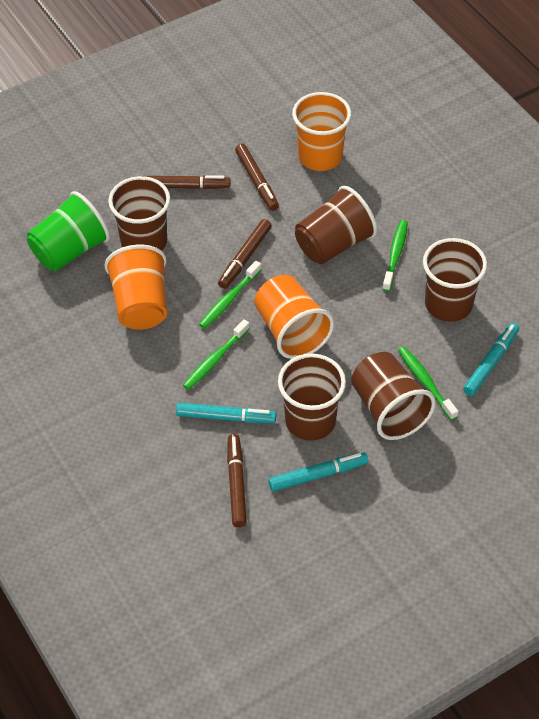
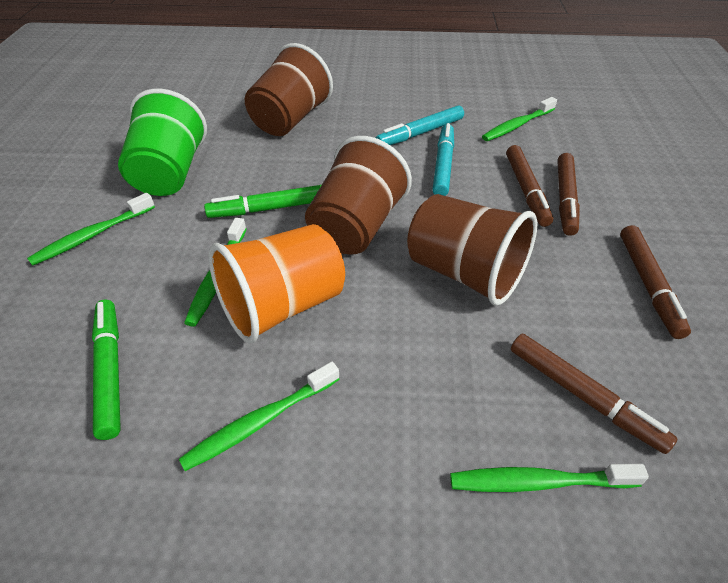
brown cup: 5 -> 3
green marker: 0 -> 2
green toothbrush: 4 -> 5
orange cup: 3 -> 1
turquoise marker: 3 -> 2

